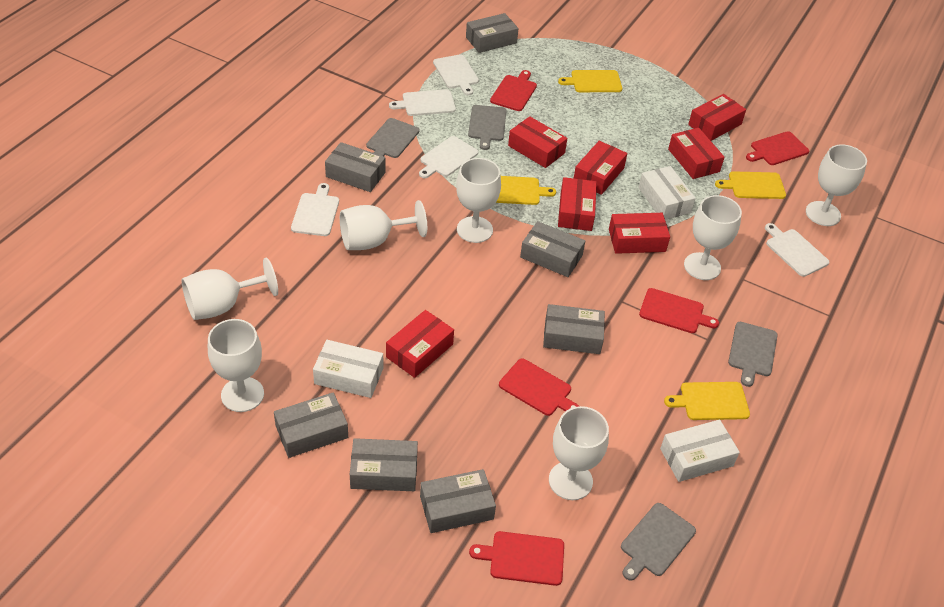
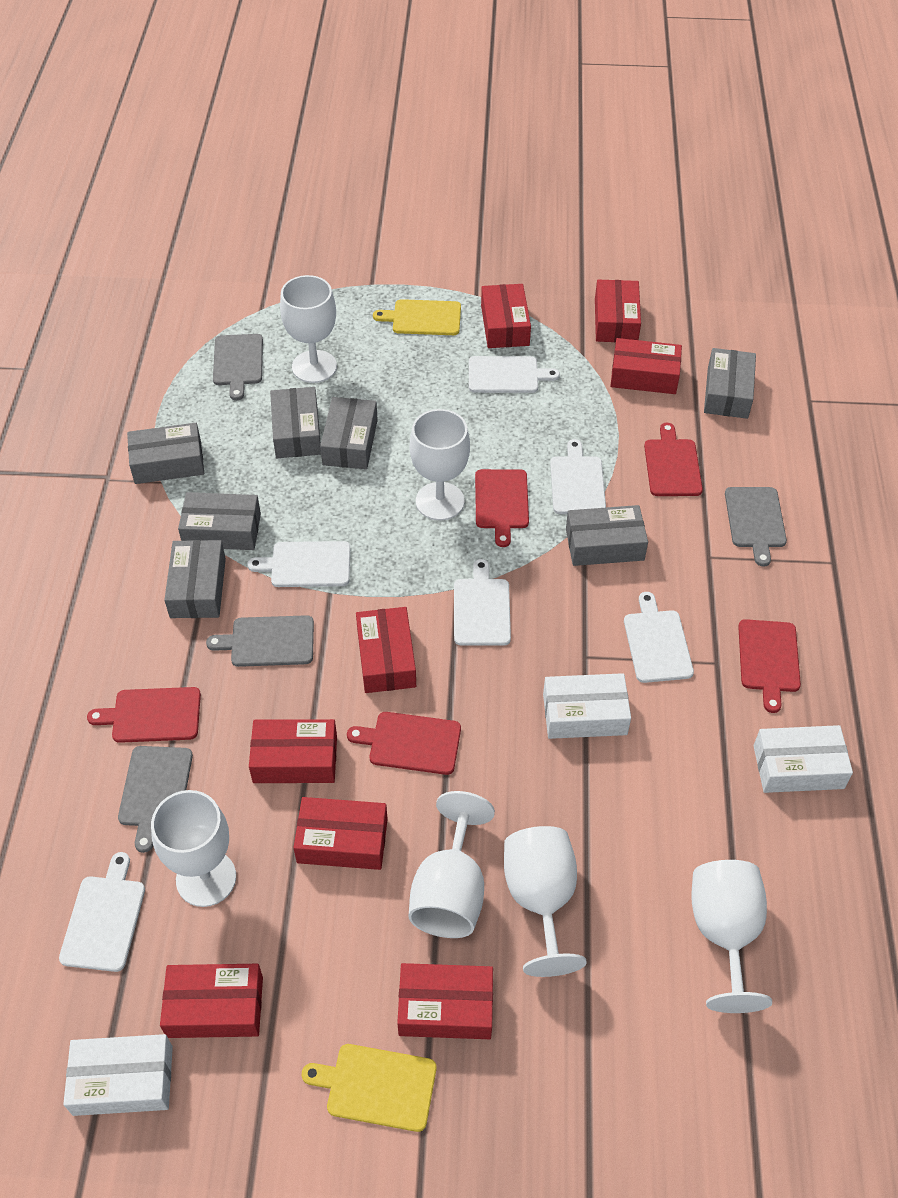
red box: 7 -> 8
white cutting board: 5 -> 6
white goblet: 7 -> 6
yellow cutting board: 4 -> 2

